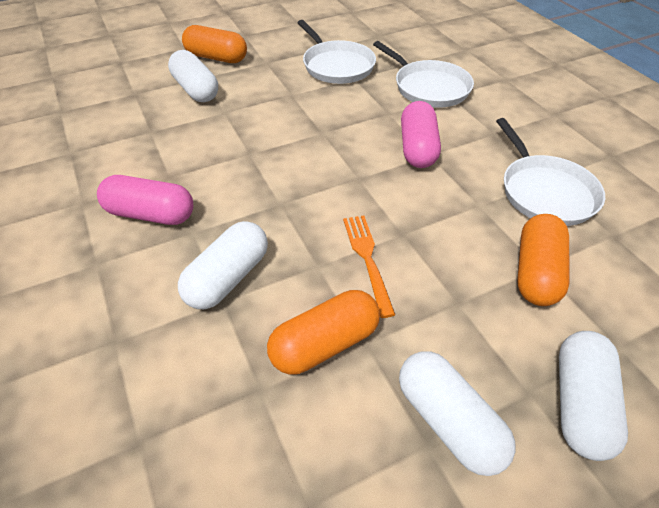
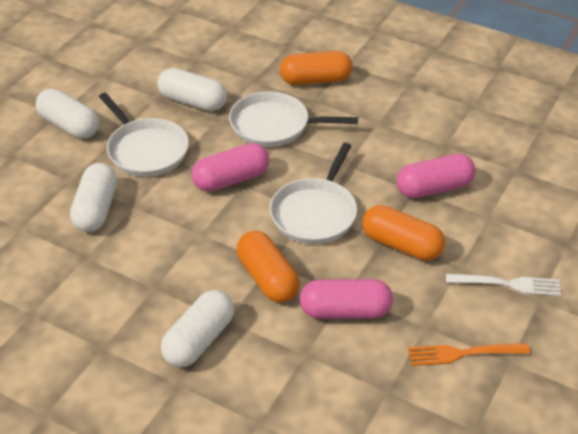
pink capsule: 2 -> 3
white fork: 0 -> 1

